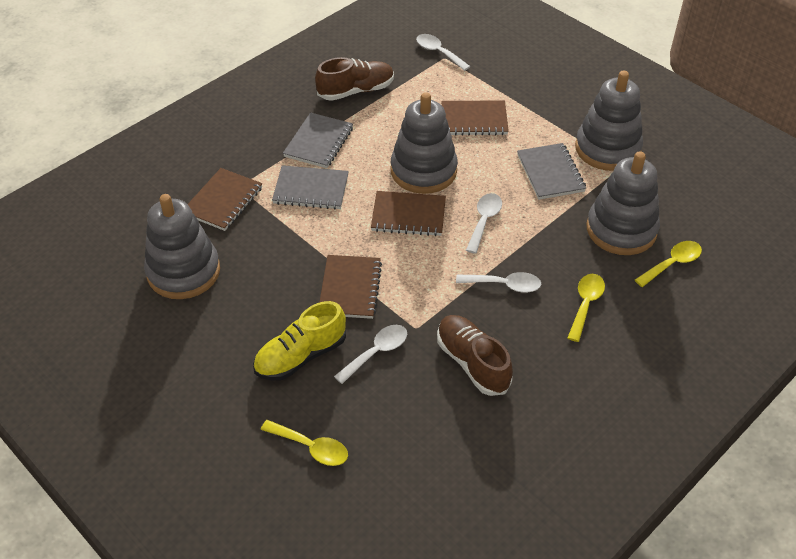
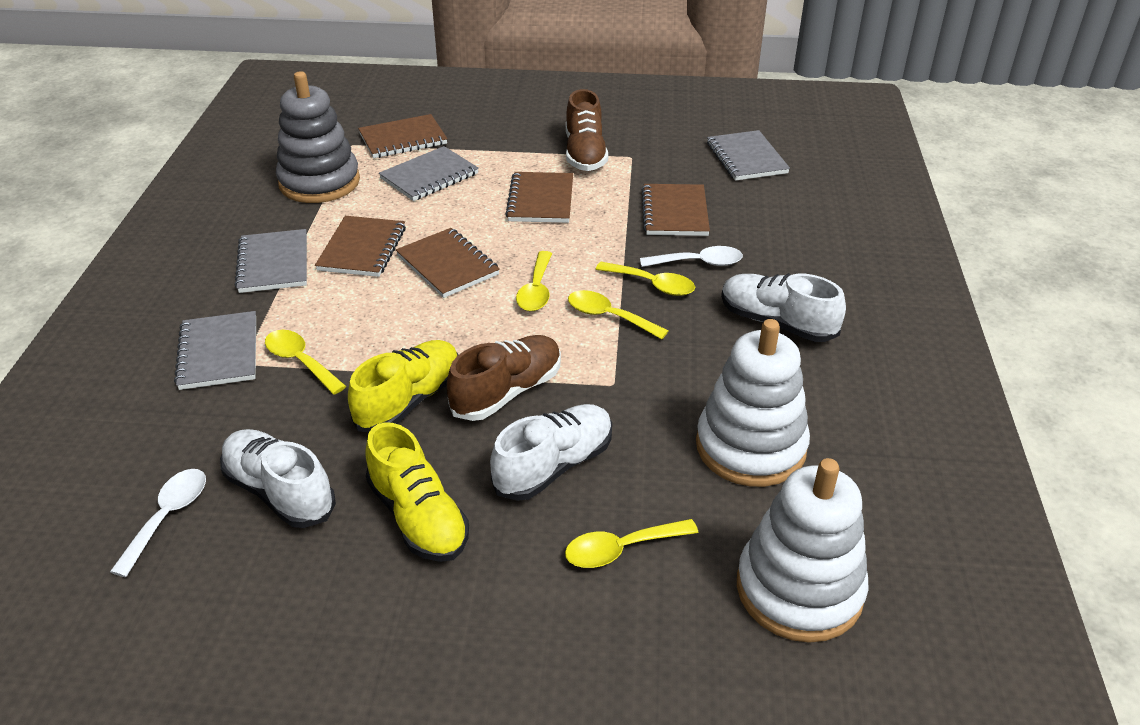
brown notebook: 4 -> 5
grey notebook: 3 -> 4
grey stacking toy: 4 -> 1
white shoe: 0 -> 3
white spoon: 4 -> 2
white stacking toy: 0 -> 2
yellow shoe: 1 -> 2
yellow spoon: 3 -> 5

